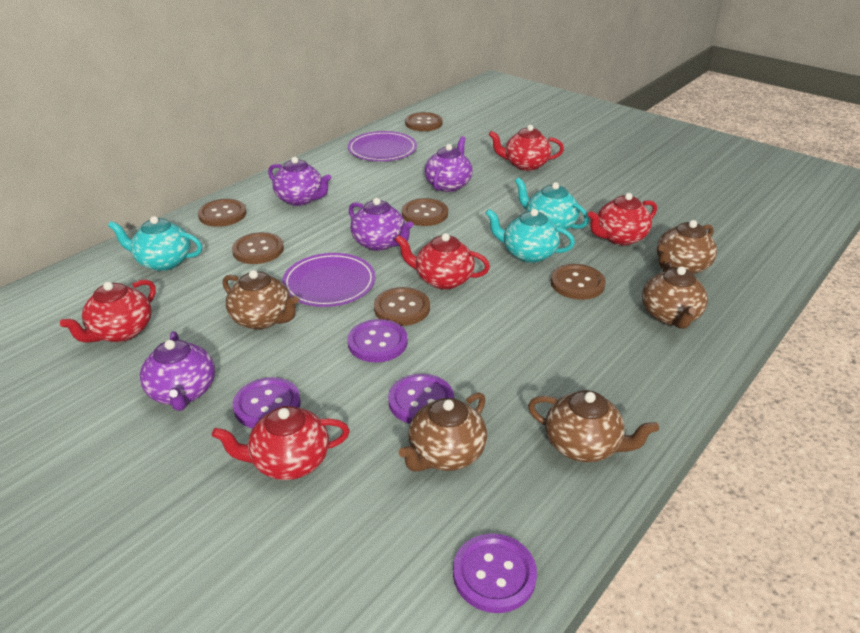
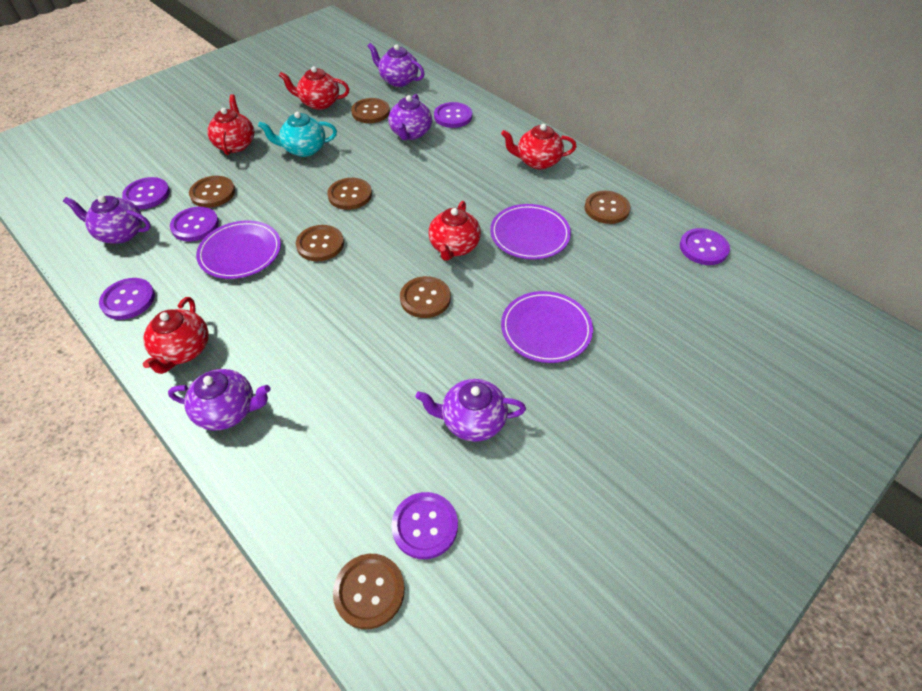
brown button: 6 -> 7
brown teapot: 5 -> 0
purple button: 4 -> 6
purple plate: 2 -> 3
purple teapot: 4 -> 5
turquoise teapot: 3 -> 1

